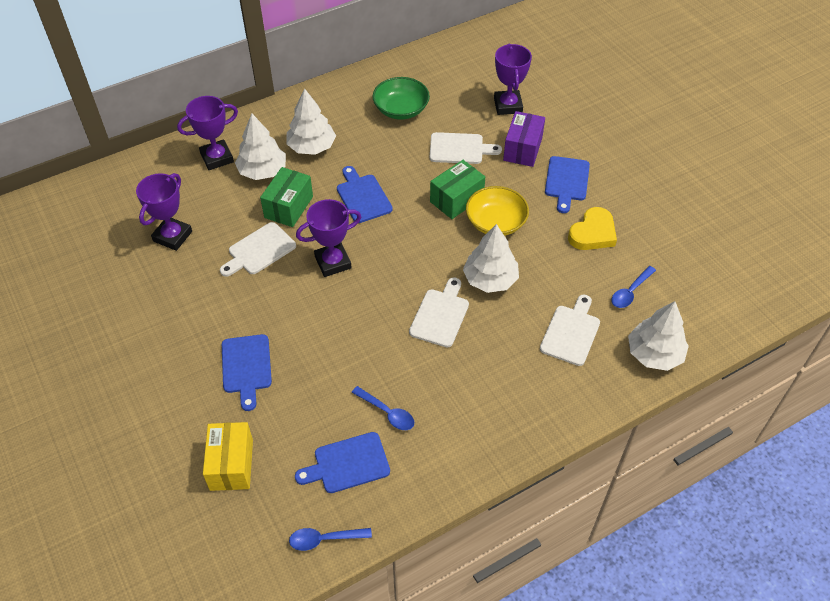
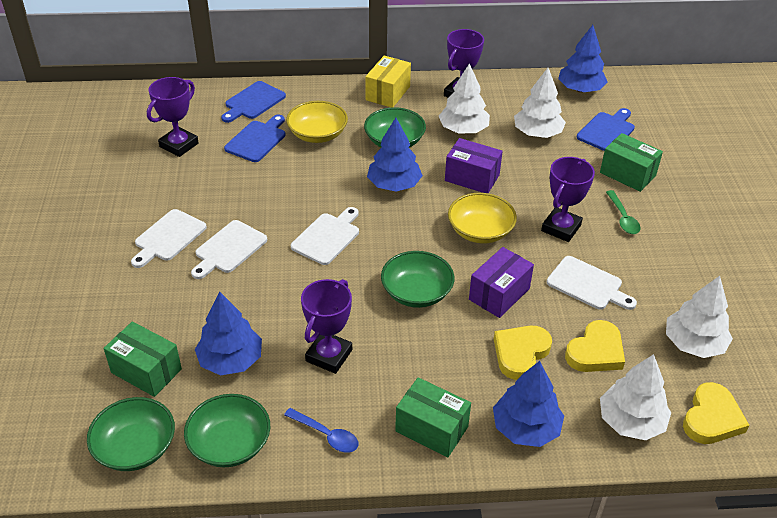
blue cutting board: 4 -> 3
blue spoon: 3 -> 1
blue tree: 0 -> 4
green bowl: 1 -> 4
green box: 2 -> 3
green spoon: 0 -> 1
purple box: 1 -> 2
yellow bowl: 1 -> 2
yellow heart: 1 -> 3

